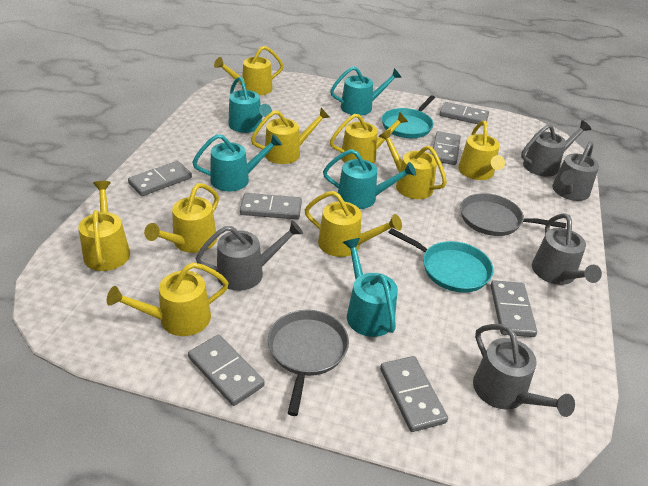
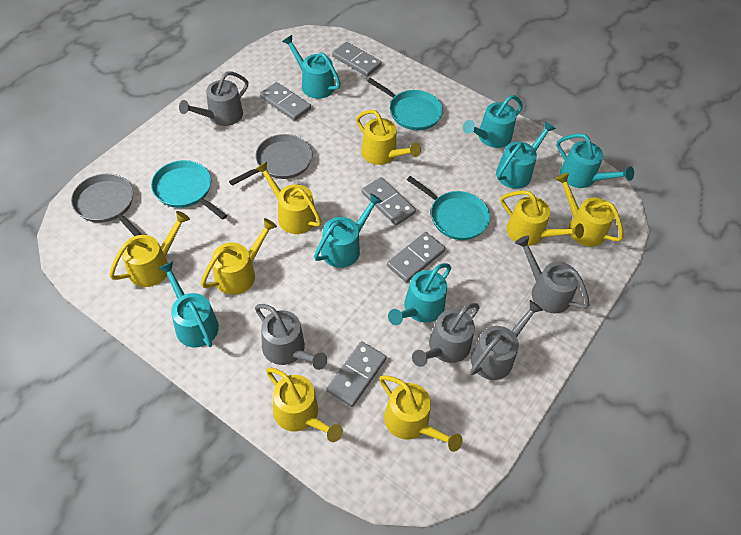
grey domino: 7 -> 5
turquoise pan: 2 -> 3
turquoise watering can: 5 -> 7
yellow watering can: 9 -> 8

